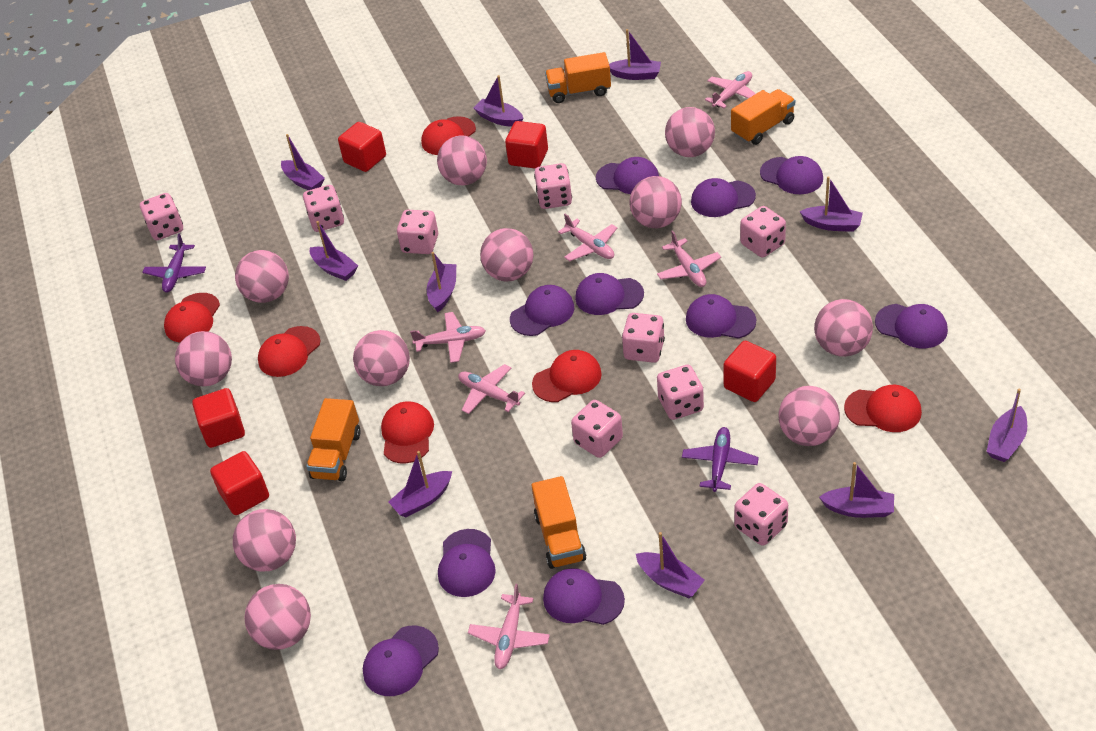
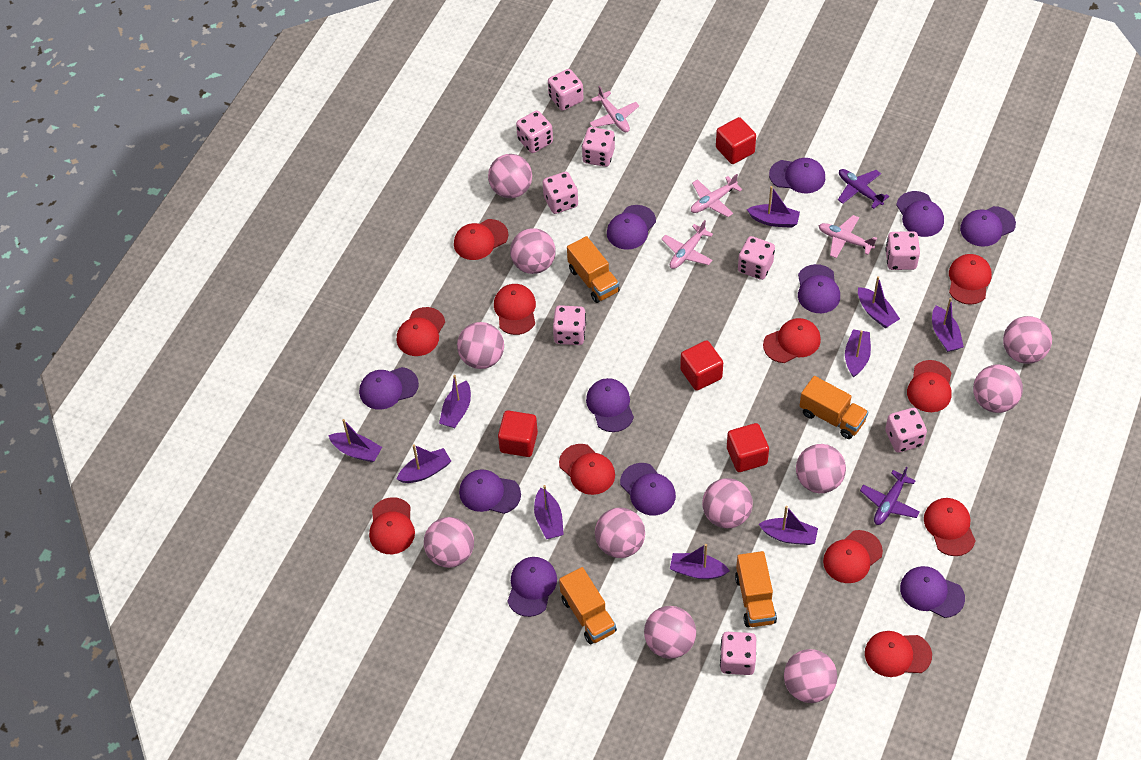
pink plane: 6 -> 4
purple cap: 10 -> 11
red cap: 6 -> 11
red cube: 5 -> 4

